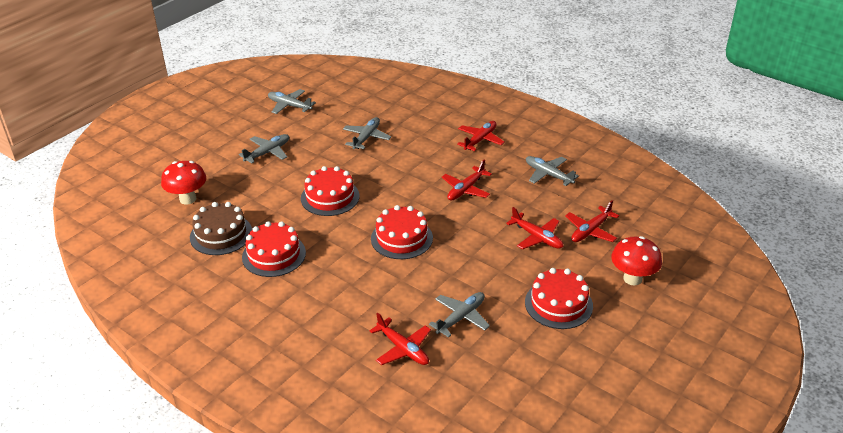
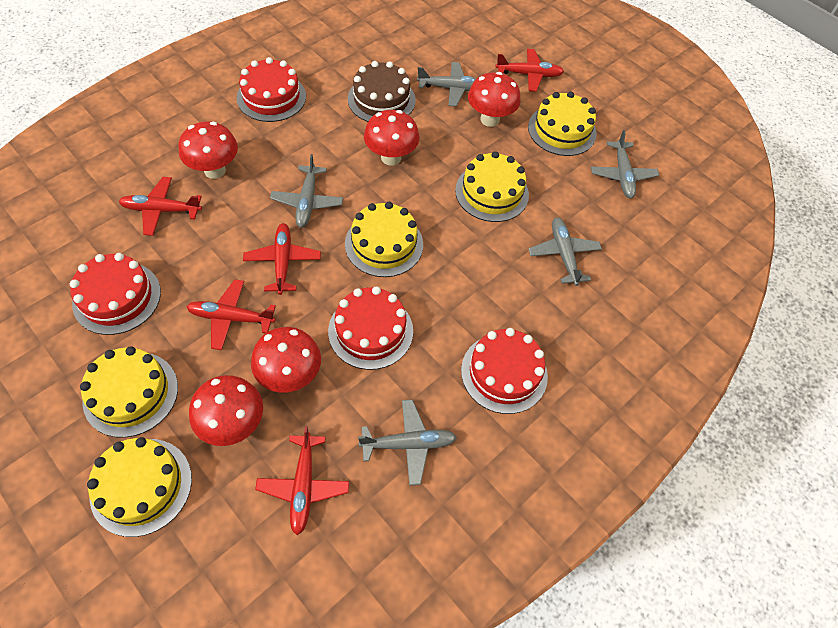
red mushroom: 2 -> 5
yellow cake: 0 -> 5

